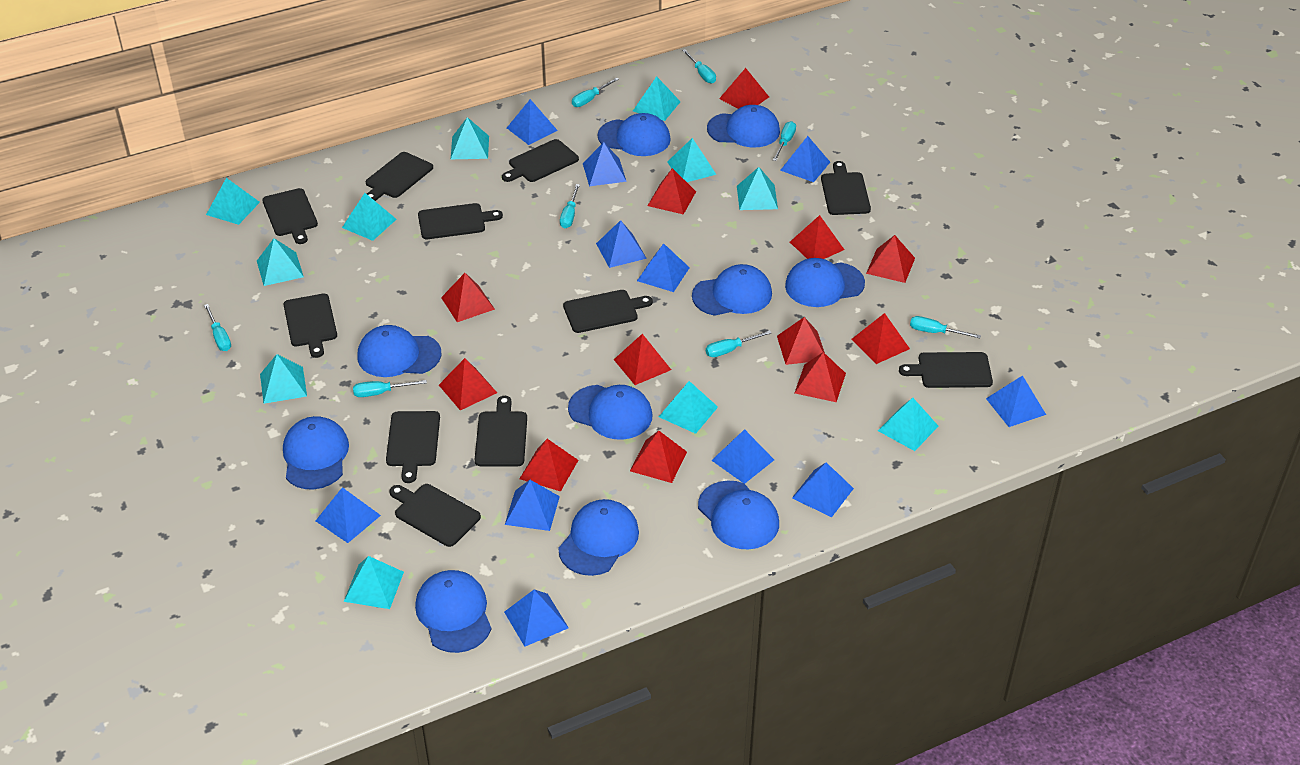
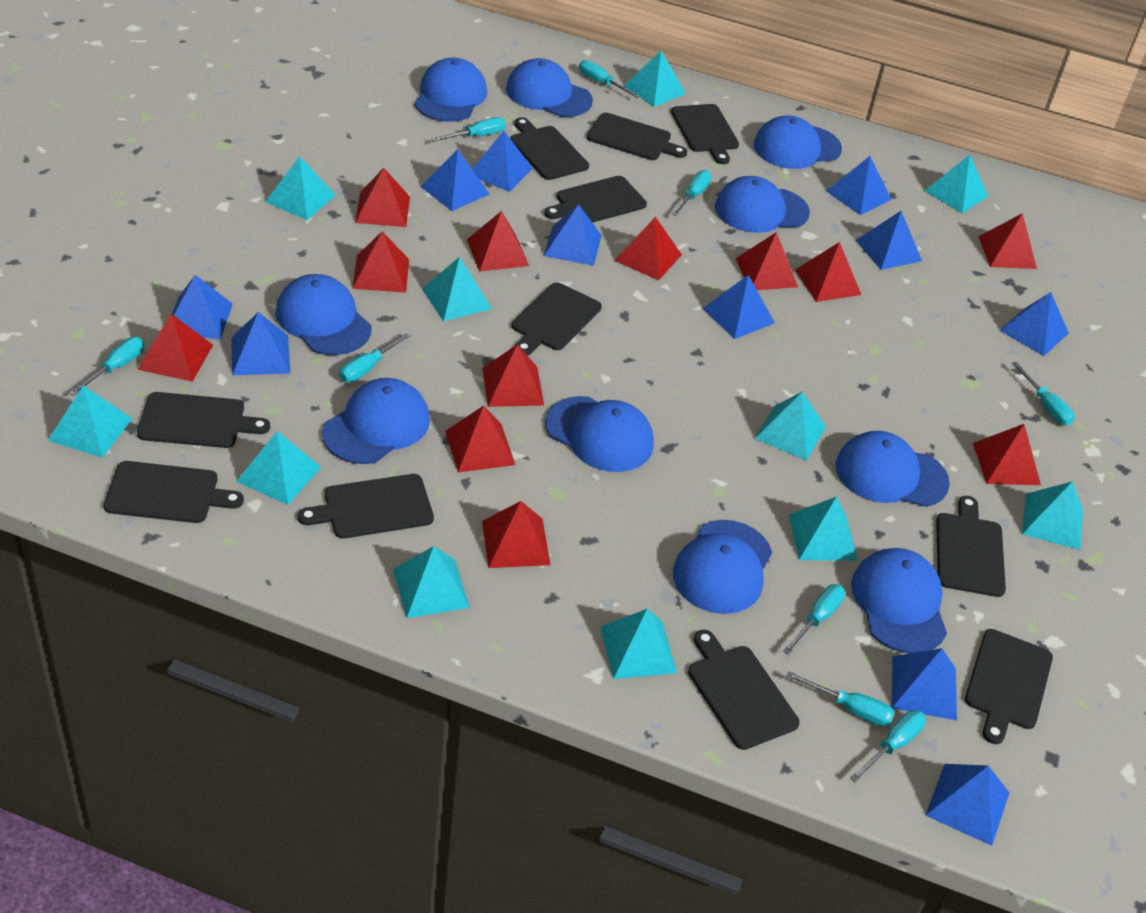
turquoise screwdriver: 8 -> 9

